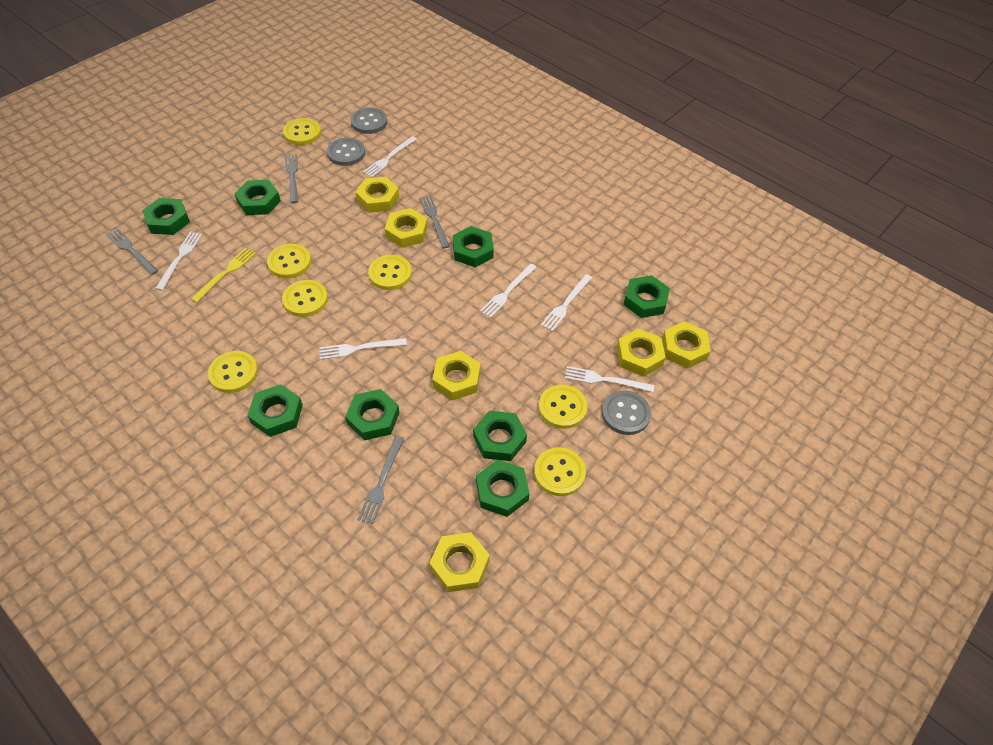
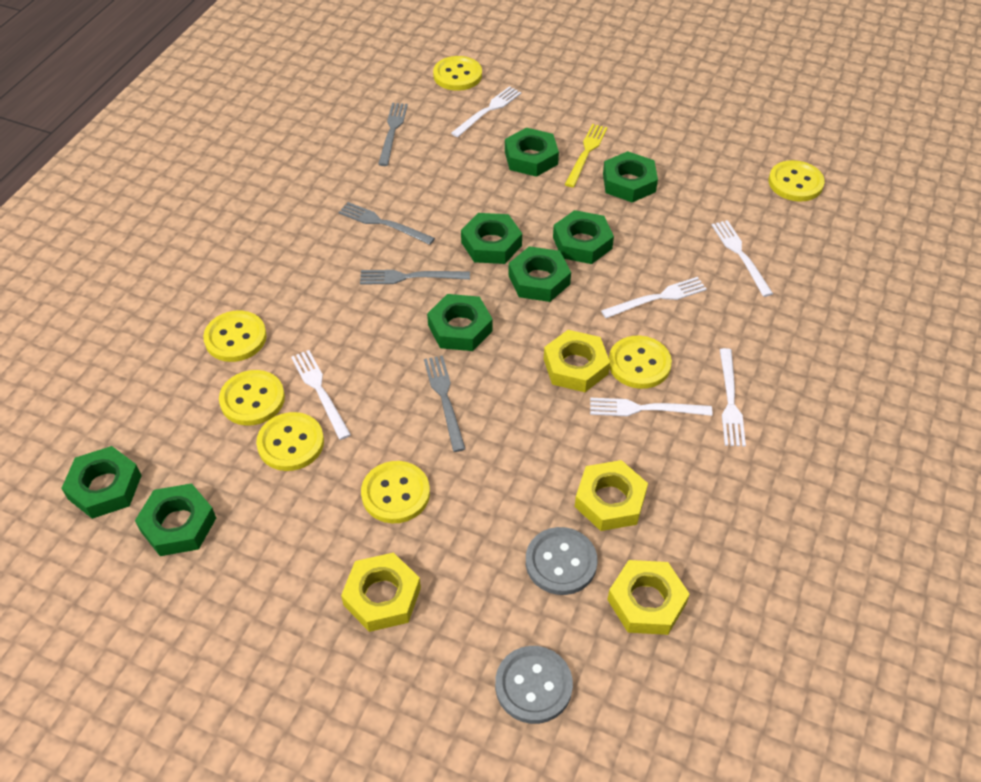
grey button: 3 -> 2
yellow nut: 6 -> 4

